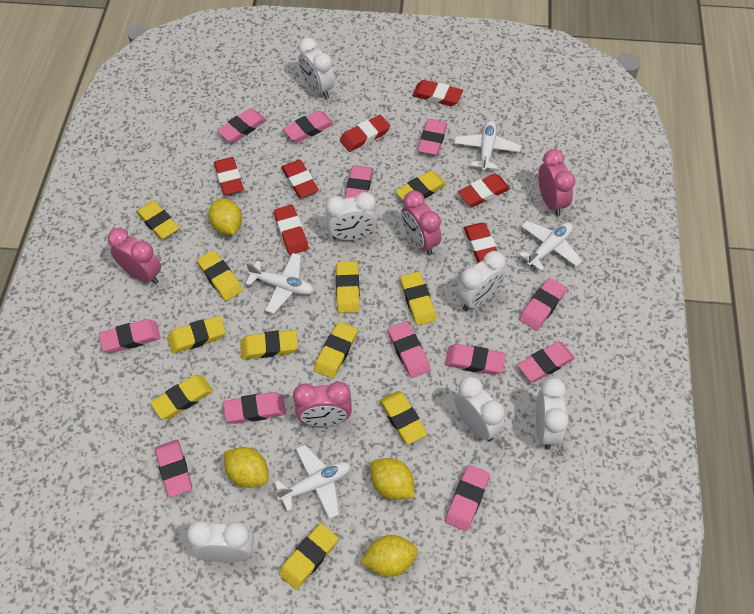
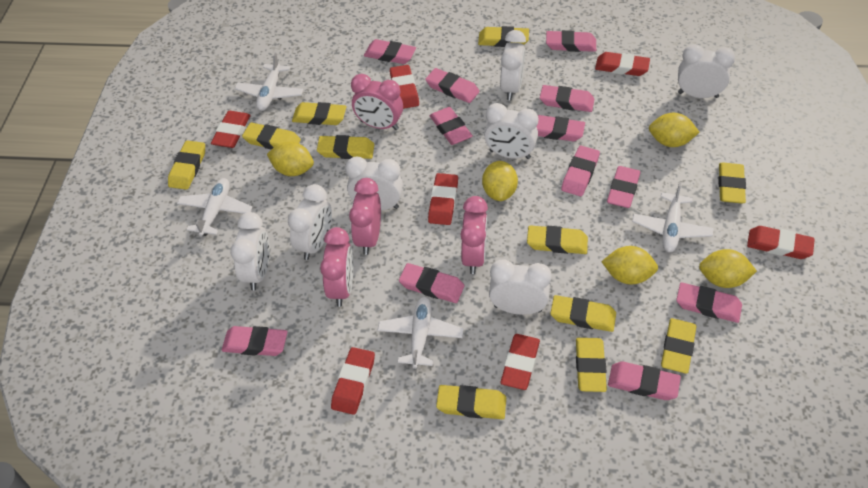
white clock: 6 -> 7
yellow lemon: 4 -> 5

